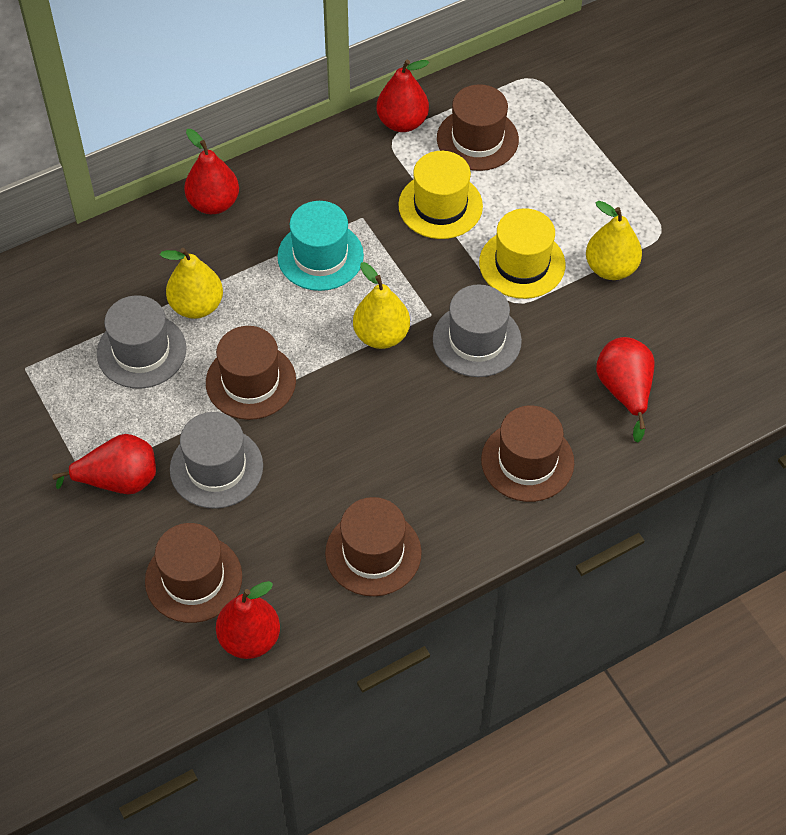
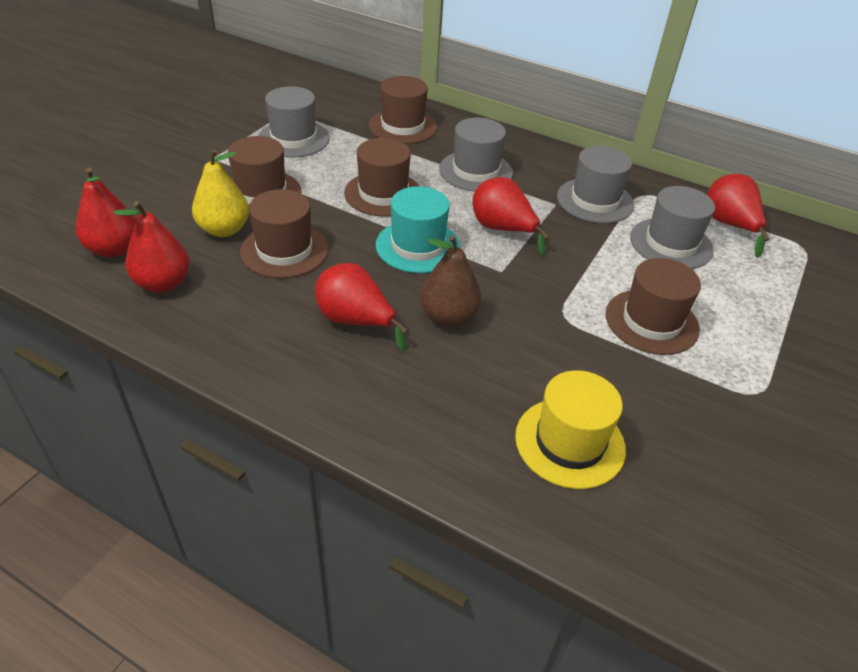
brown pear: 0 -> 1
grey hat: 3 -> 4
yellow hat: 2 -> 1
yellow pear: 3 -> 1

